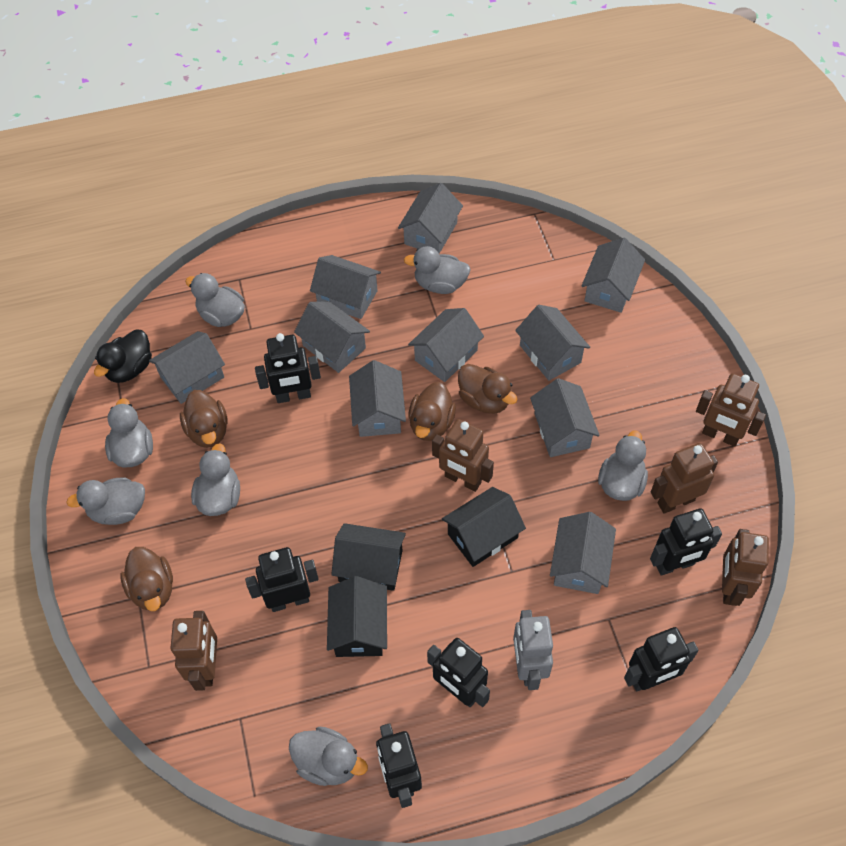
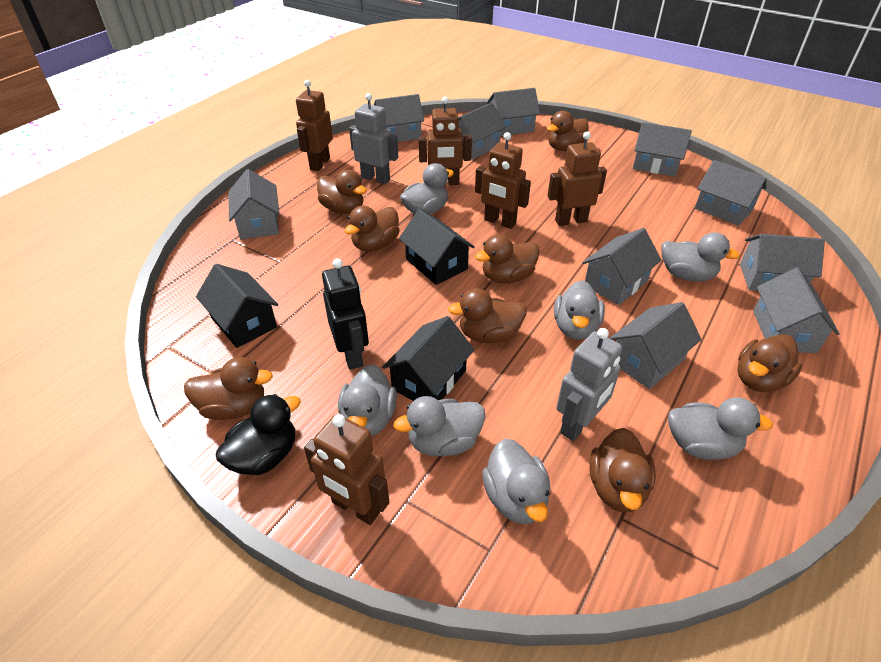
black robot: 6 -> 1
brown duck: 4 -> 8
grey robot: 1 -> 2

